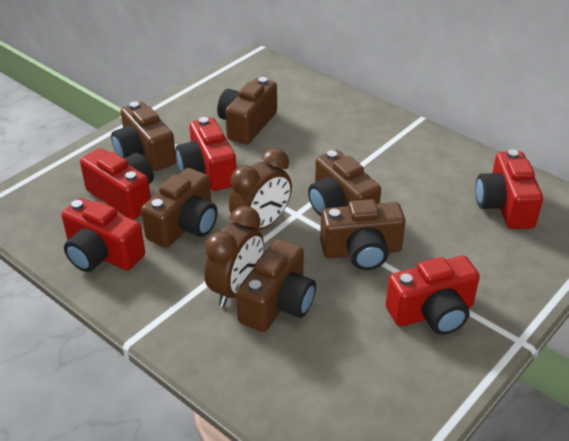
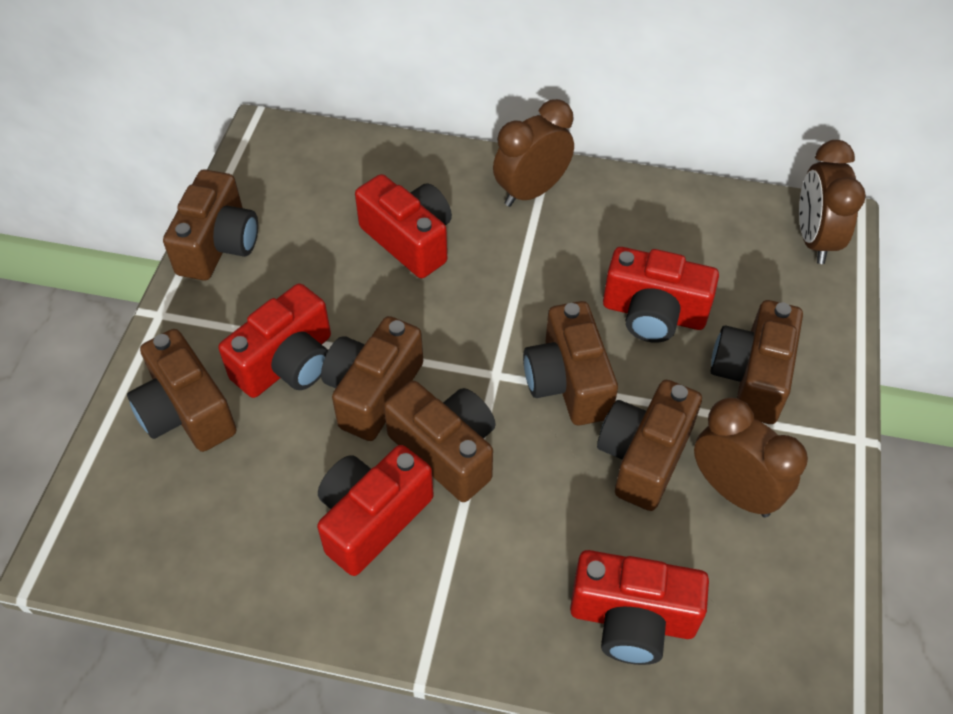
brown camera: 6 -> 7
brown clock: 2 -> 3

